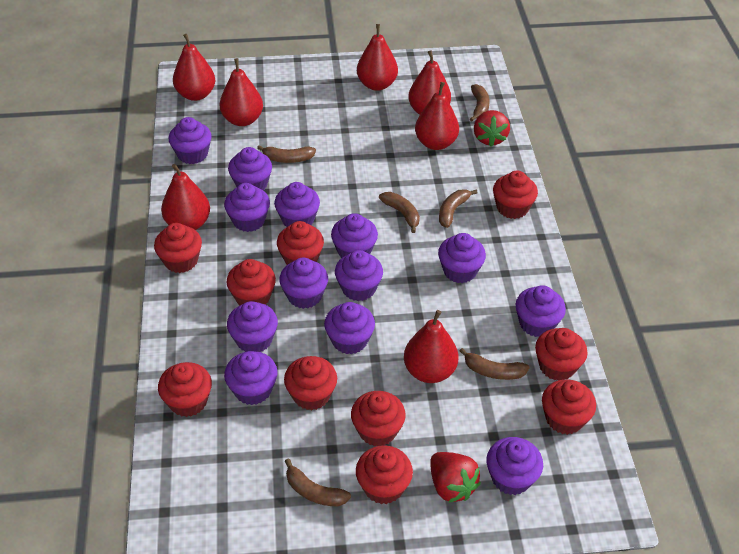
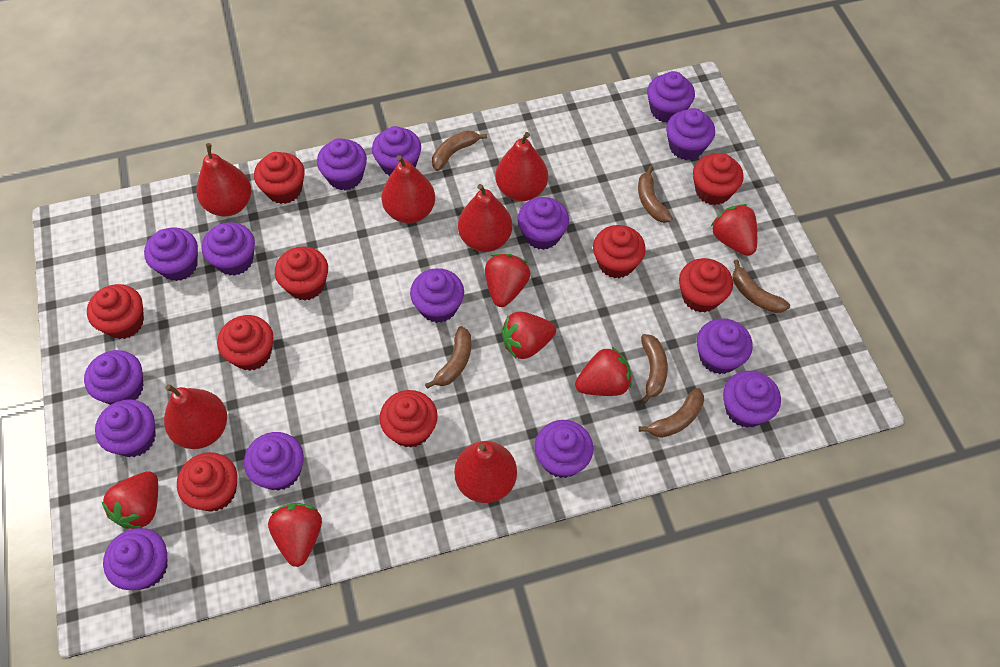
purple cupcake: 13 -> 15
red cupcake: 10 -> 9
red pear: 7 -> 6
red strawberry: 2 -> 6

